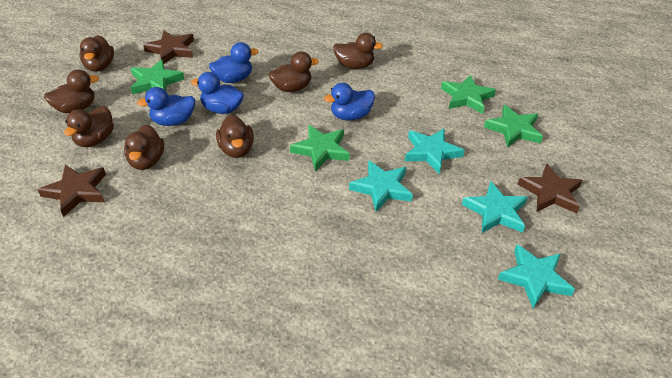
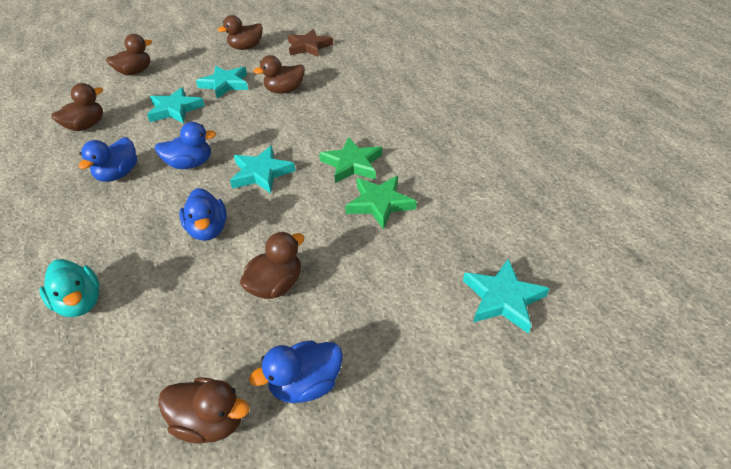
brown duck: 7 -> 6
brown star: 3 -> 1
green star: 4 -> 2
turquoise duck: 0 -> 1

